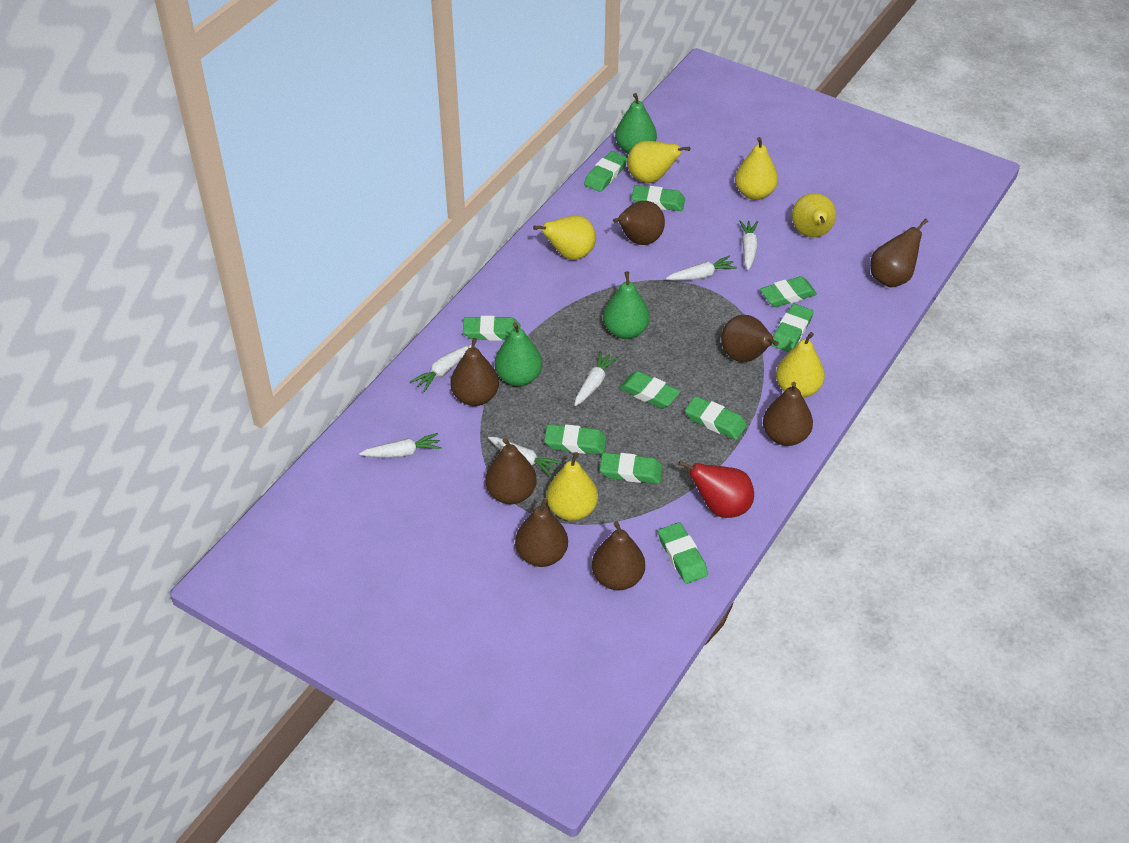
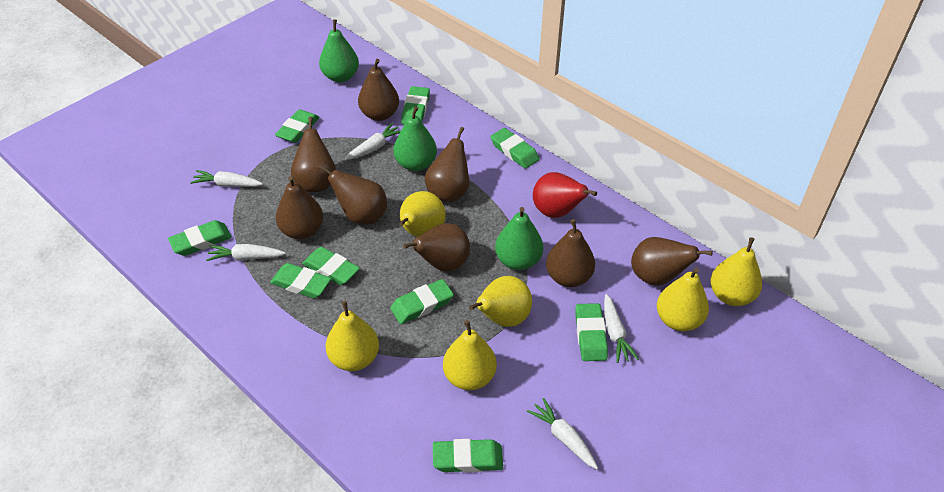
green eraser: 10 -> 9
white carrot: 6 -> 5

